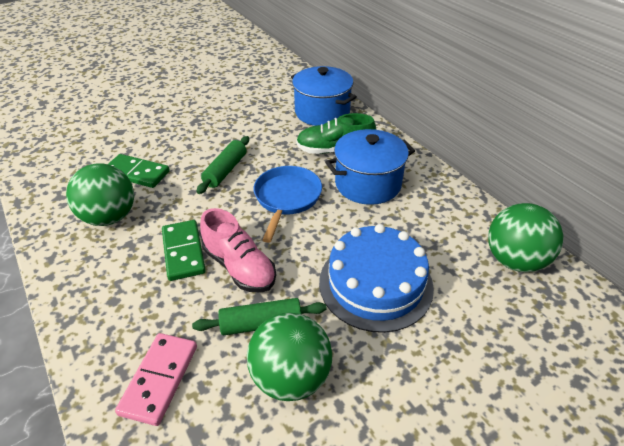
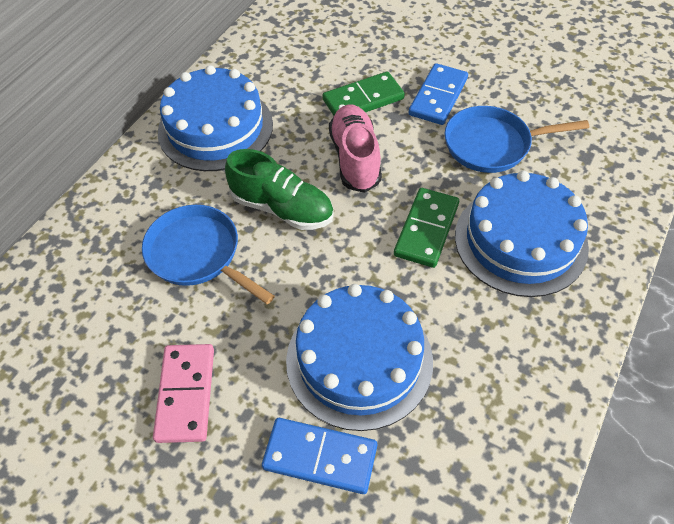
blue cake: 1 -> 3
blue domino: 0 -> 2
blue pan: 1 -> 2
blue pot: 2 -> 0
green ball: 3 -> 0
green rolling pin: 2 -> 0

